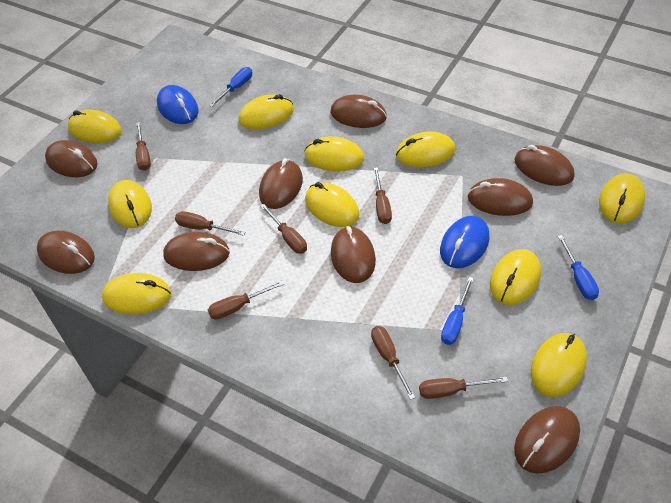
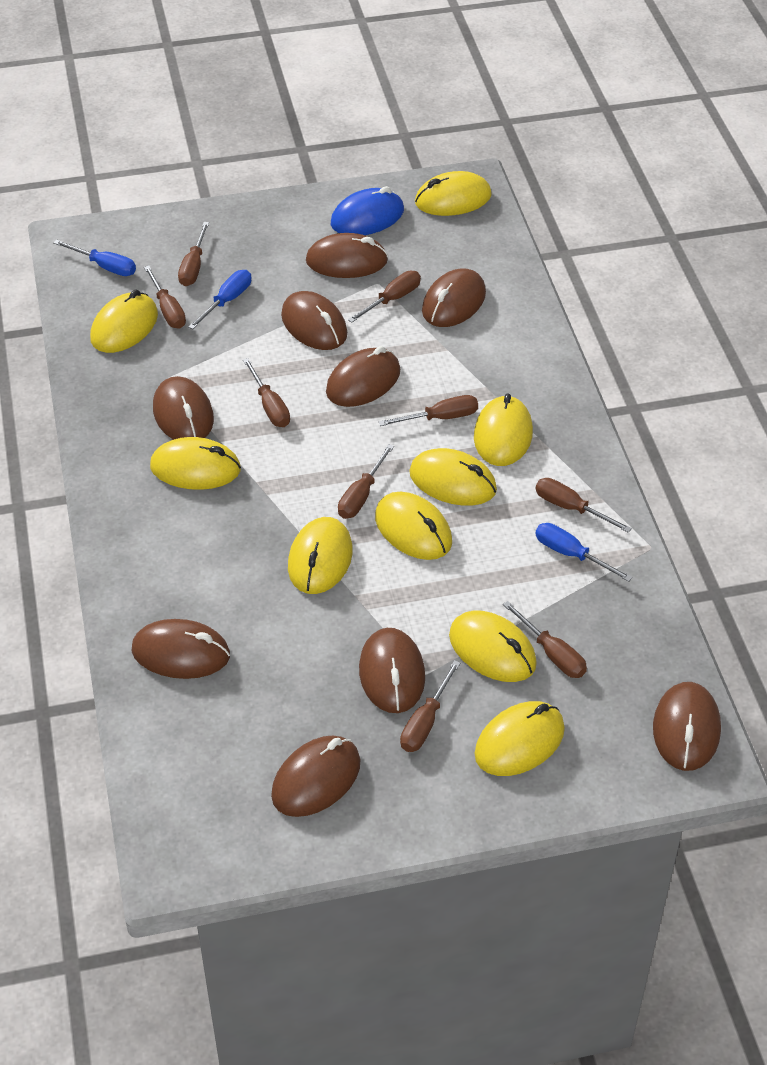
blue mouse: 2 -> 1
brown screwdriver: 7 -> 9
yellow mouse: 10 -> 9

